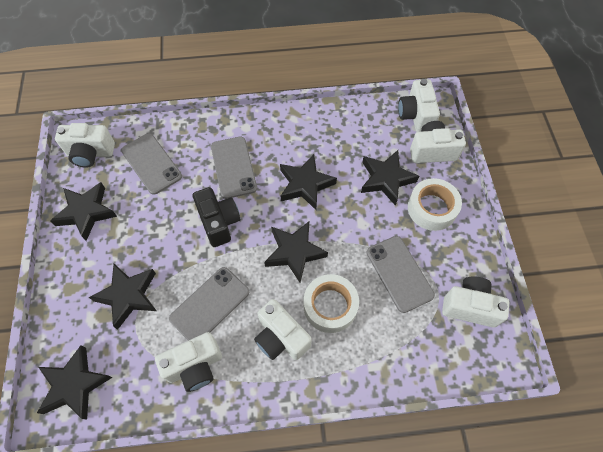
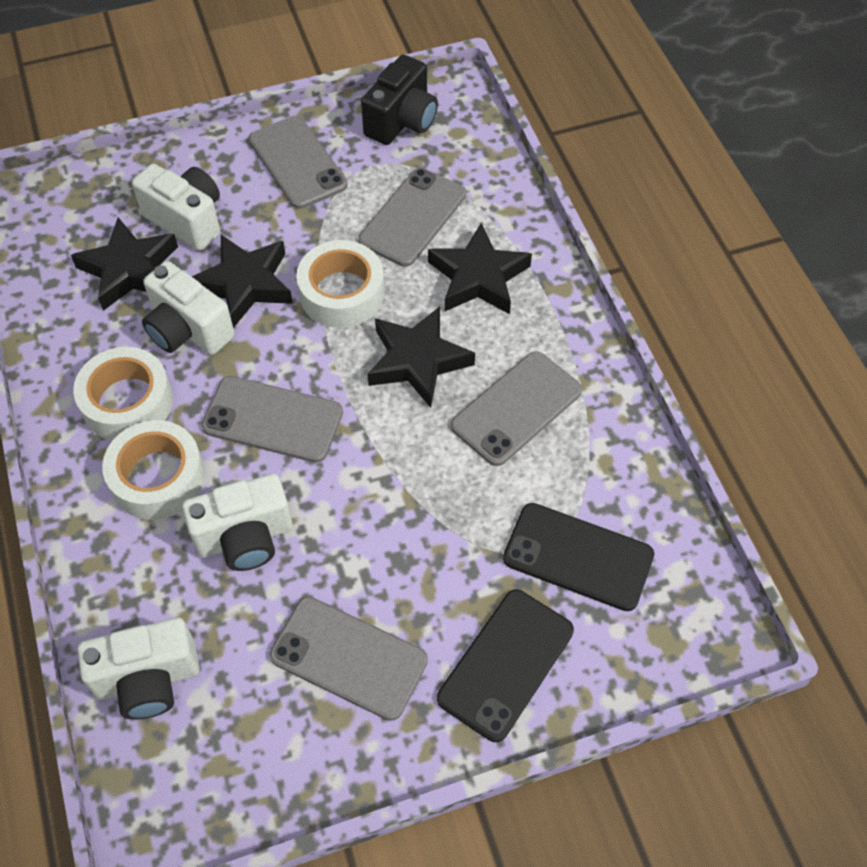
black phone: 0 -> 2
black star: 6 -> 4
grey phone: 4 -> 5
white camera: 6 -> 4
white tape: 2 -> 3

